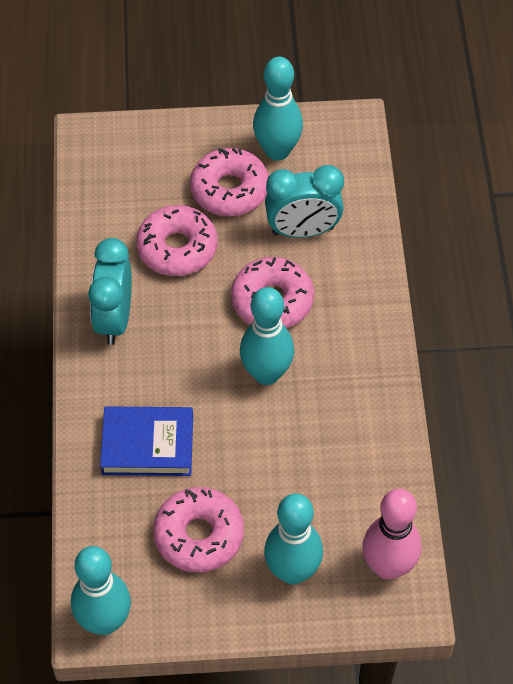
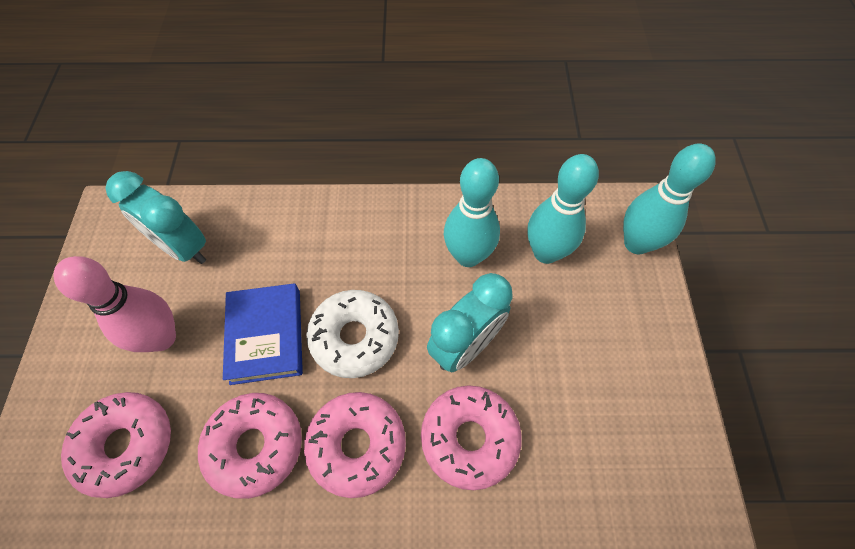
turquoise bowling pin: 4 -> 3
white donut: 0 -> 1

